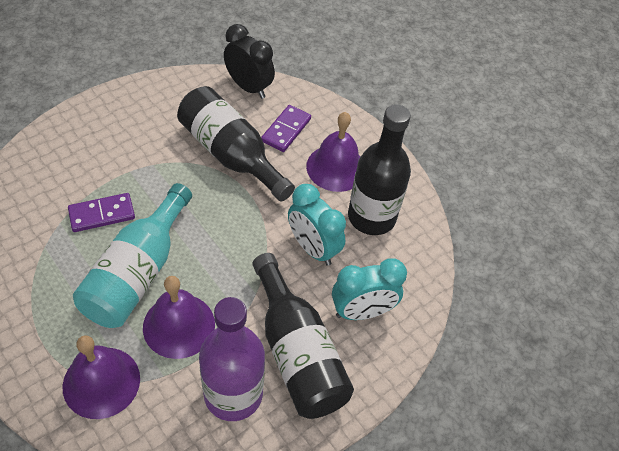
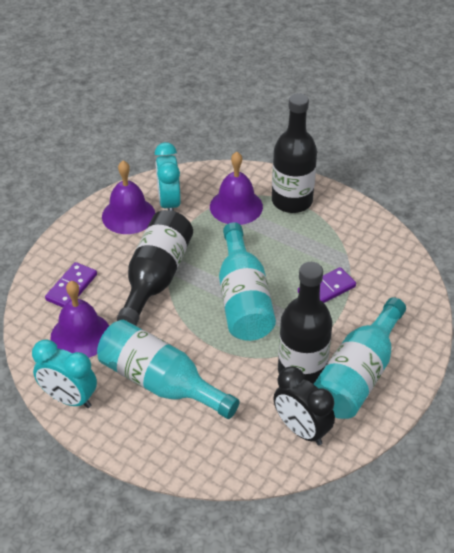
purple bottle: 1 -> 0
turquoise bottle: 1 -> 3

